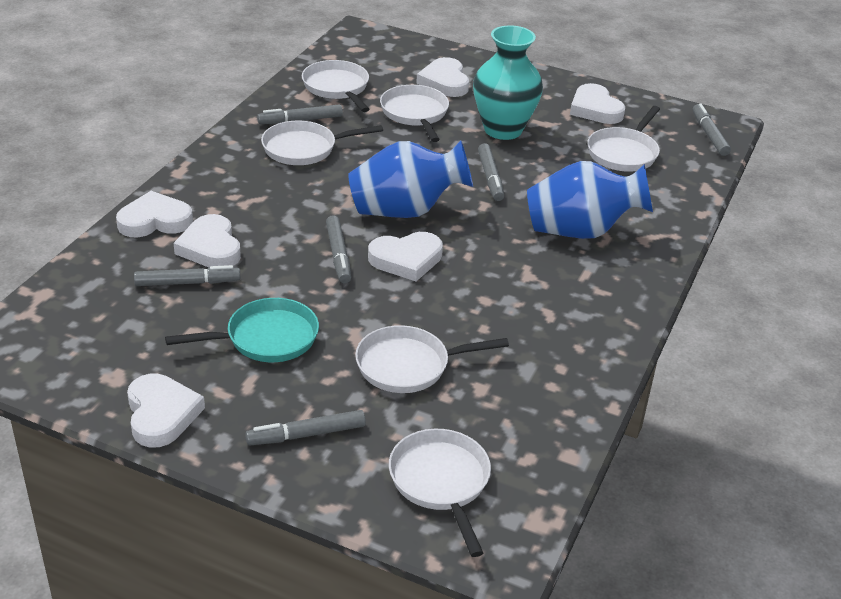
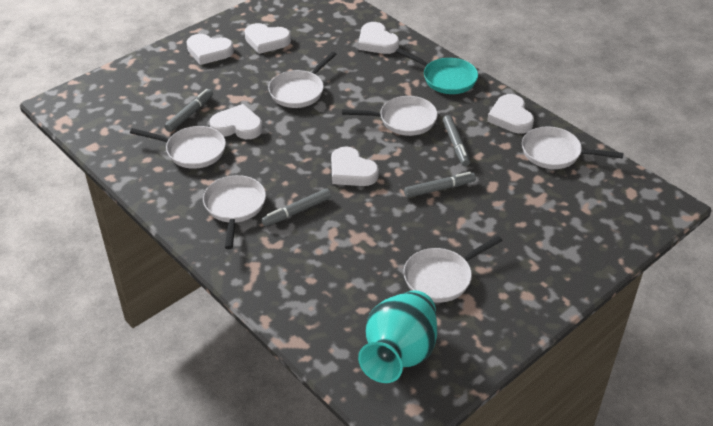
blue vase: 2 -> 0
grey marker: 6 -> 4

